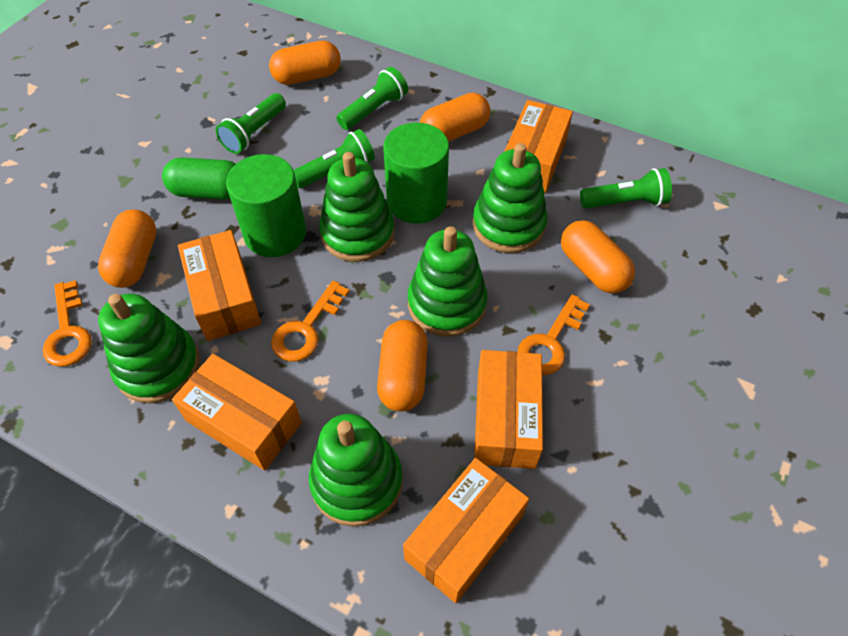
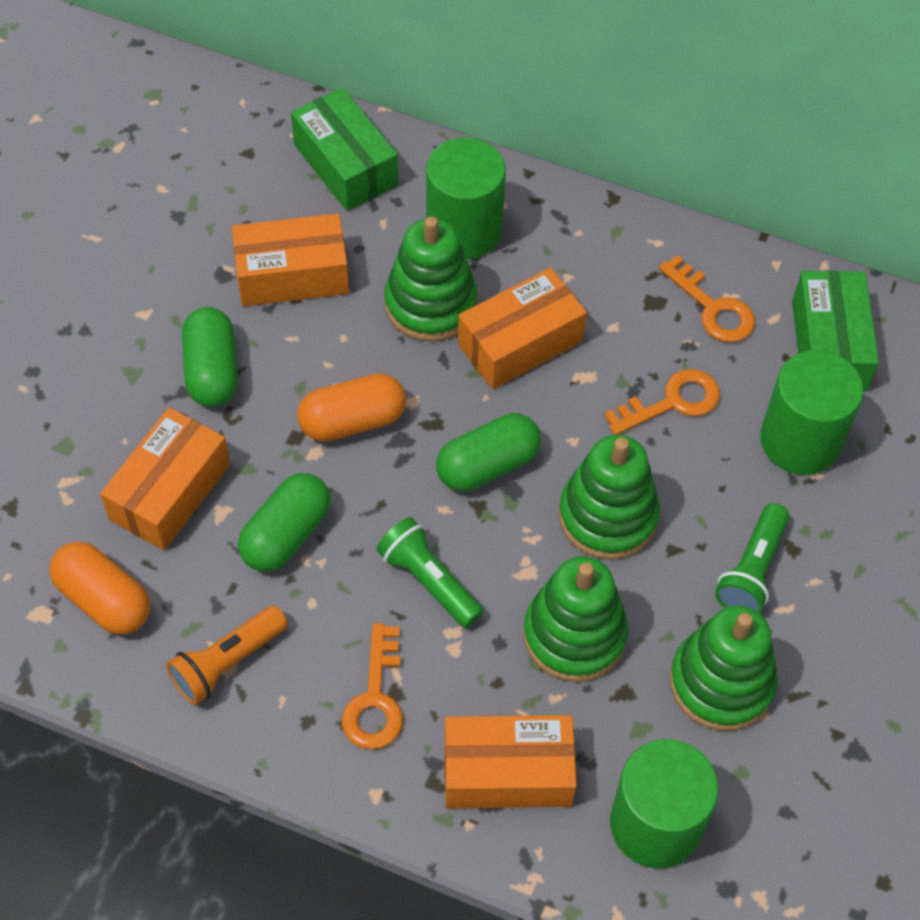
green box: 0 -> 2
green capsule: 1 -> 3
green cylinder: 2 -> 3
green flashlight: 4 -> 2
green stacking toy: 5 -> 4
orange box: 5 -> 4
orange capsule: 5 -> 2
orange flashlight: 0 -> 1

